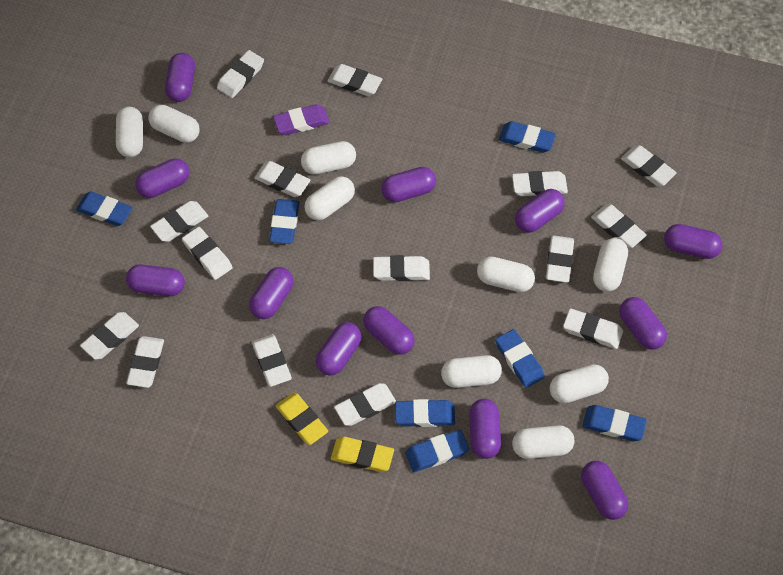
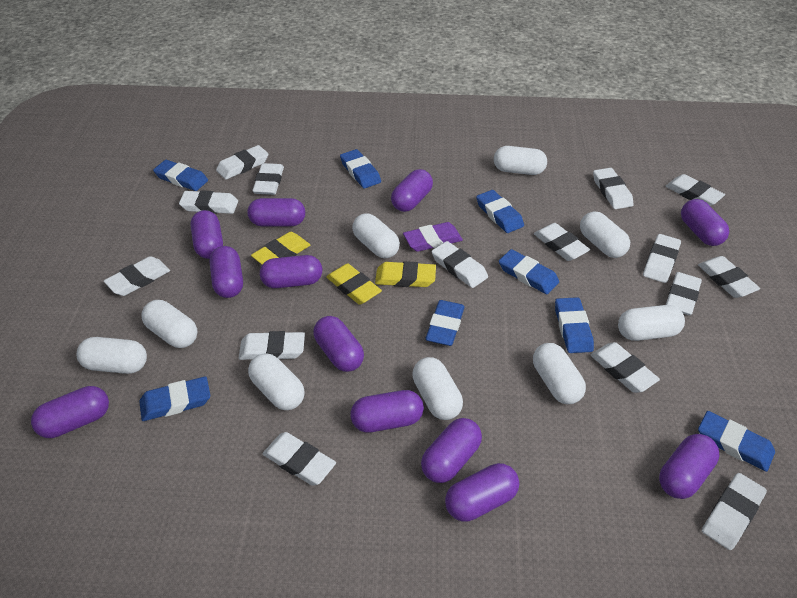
blue eraser: 7 -> 8
yellow eraser: 2 -> 3

